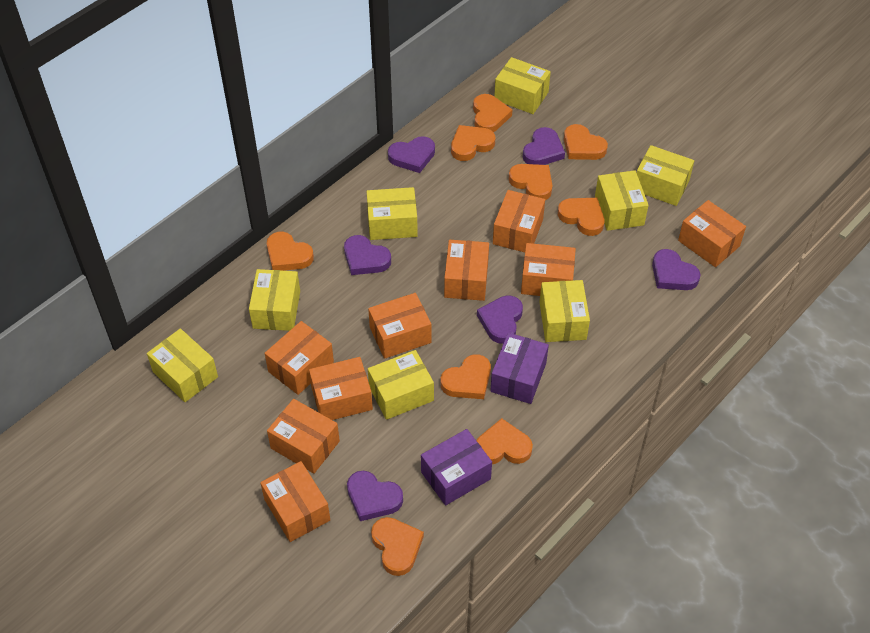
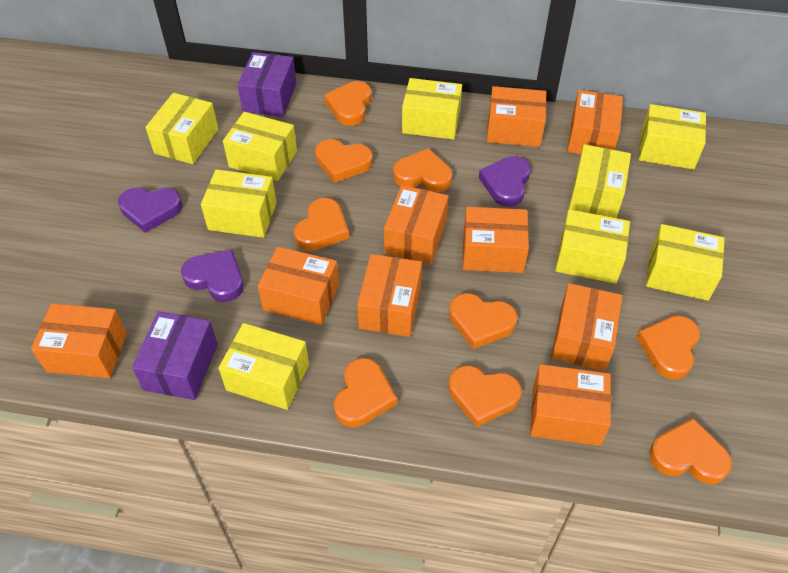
purple heart: 6 -> 3
yellow box: 8 -> 9

